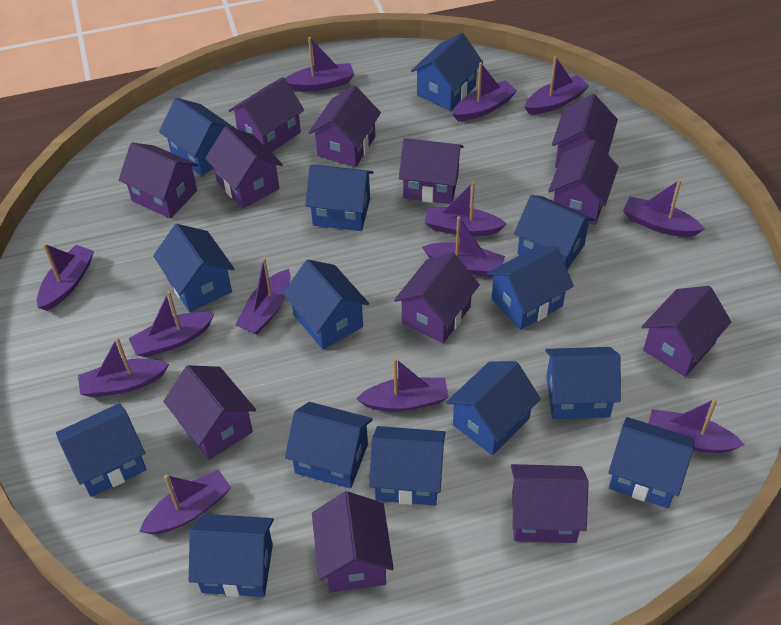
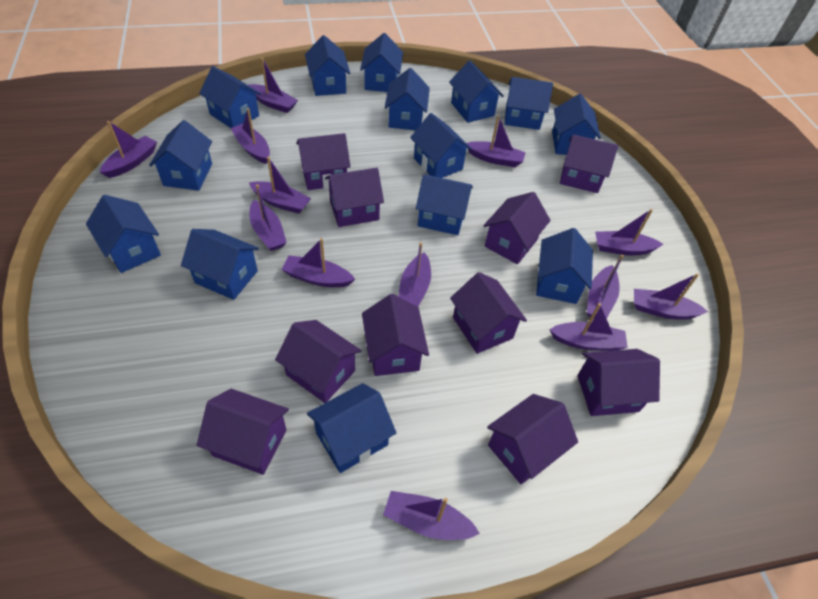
purple house: 12 -> 10

